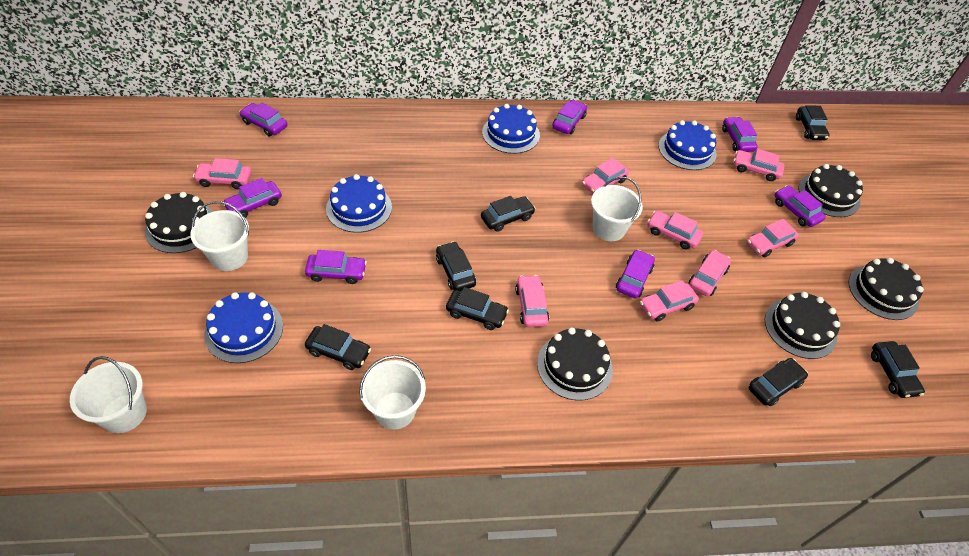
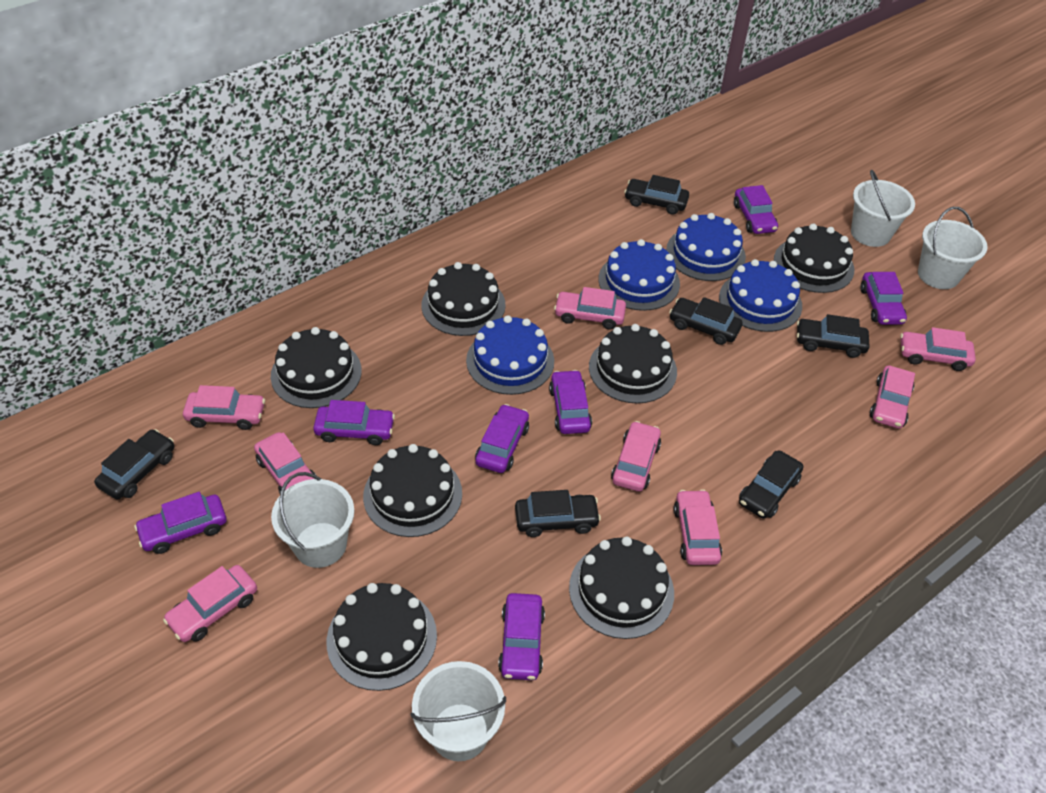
black cake: 5 -> 7
black car: 7 -> 6

